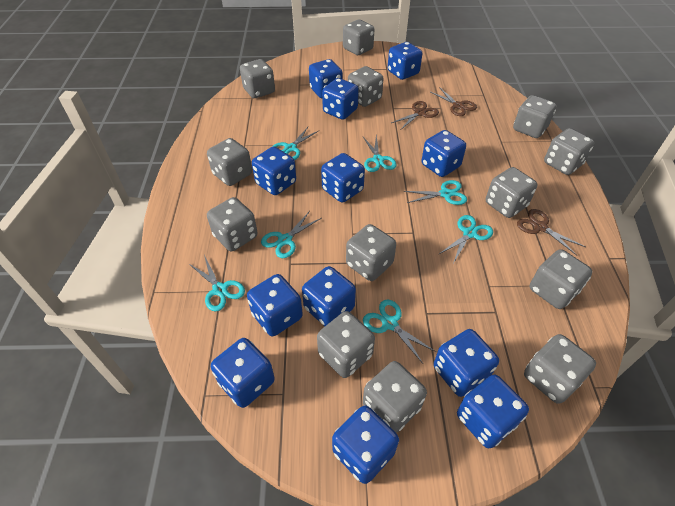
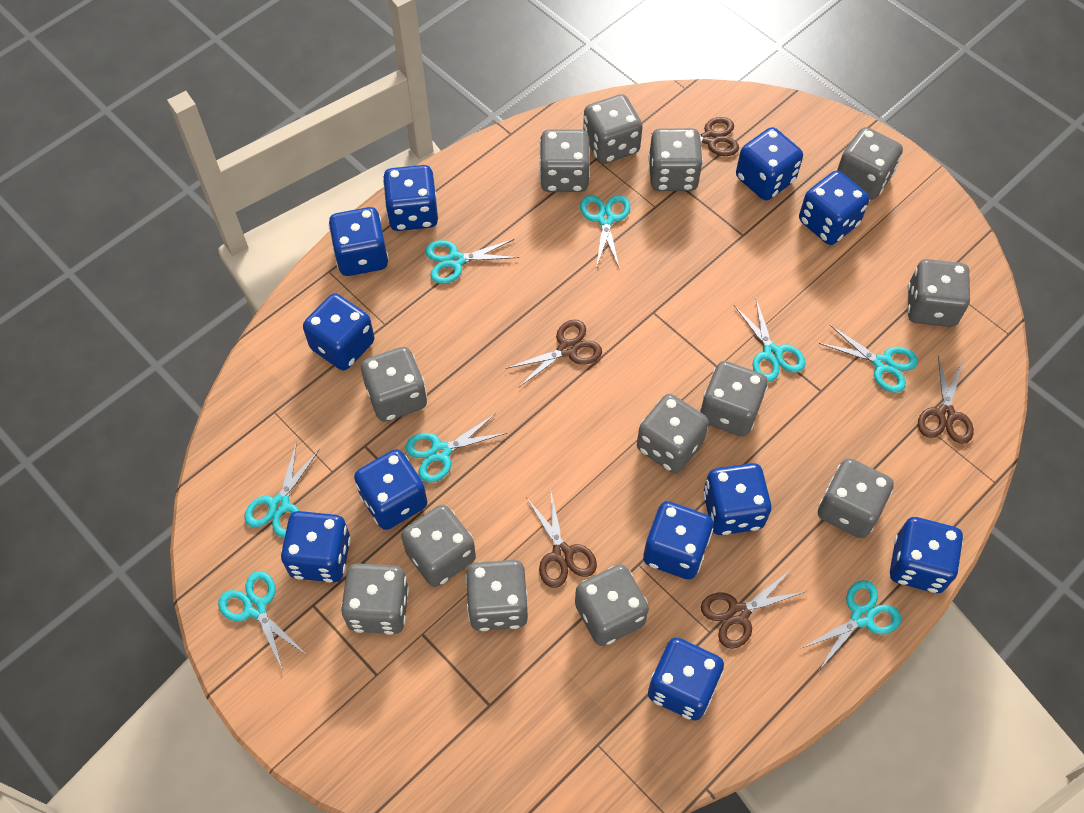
blue dice: 12 -> 11
brown scissors: 3 -> 5
turquoise scissors: 7 -> 8

